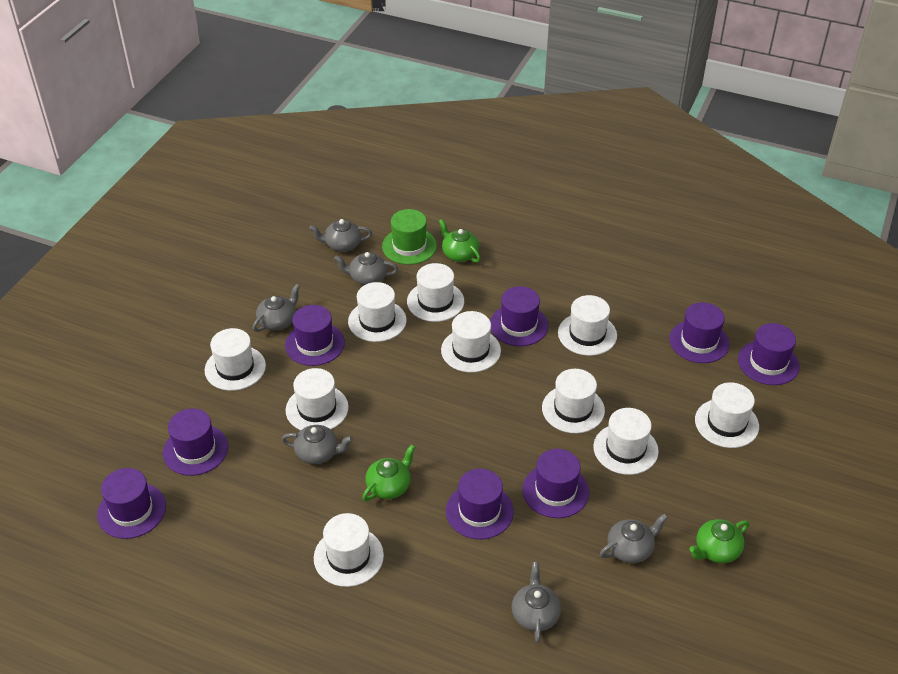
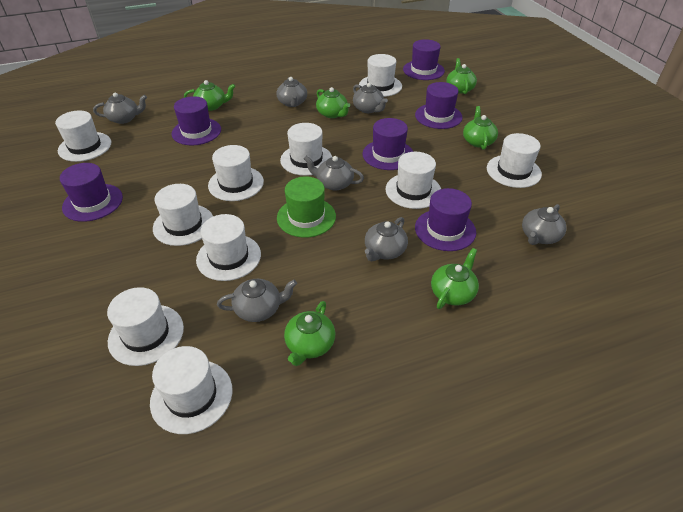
green teapot: 3 -> 6
grey teapot: 6 -> 7
purple hat: 8 -> 6

